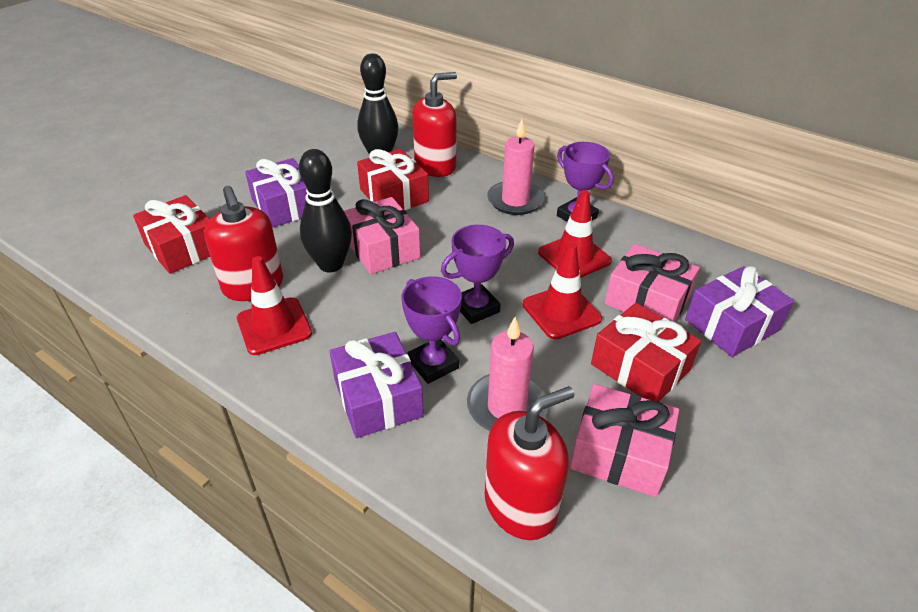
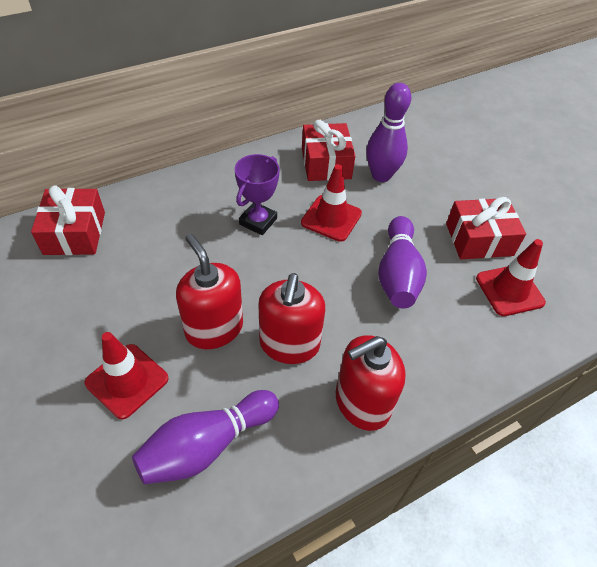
black bowling pin: 2 -> 0
pink candle: 2 -> 0
pink gift: 3 -> 0
purple bowling pin: 0 -> 3
purple gift: 3 -> 0
purple trophy: 3 -> 1

